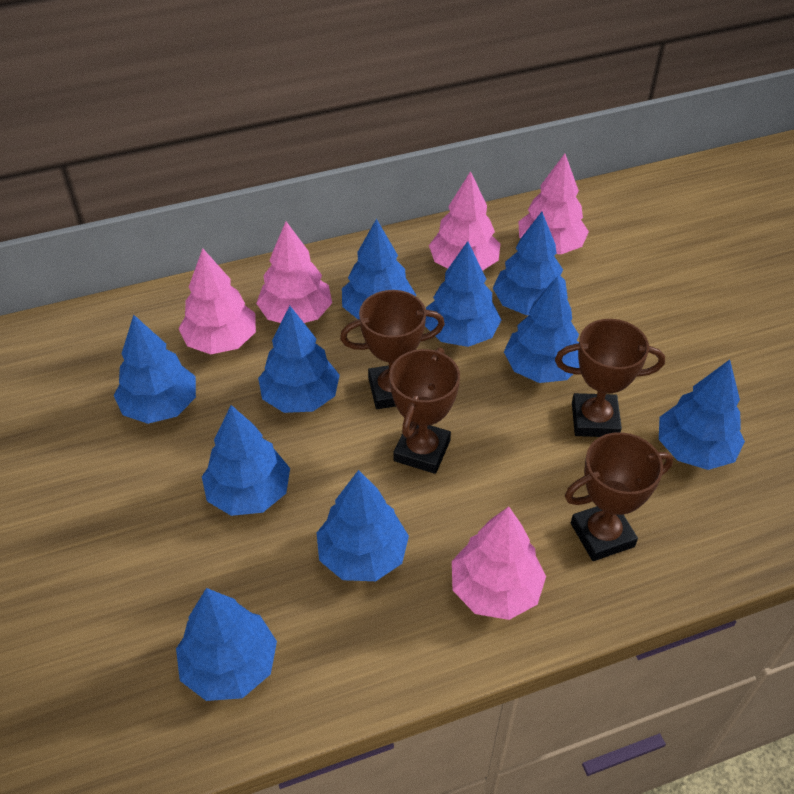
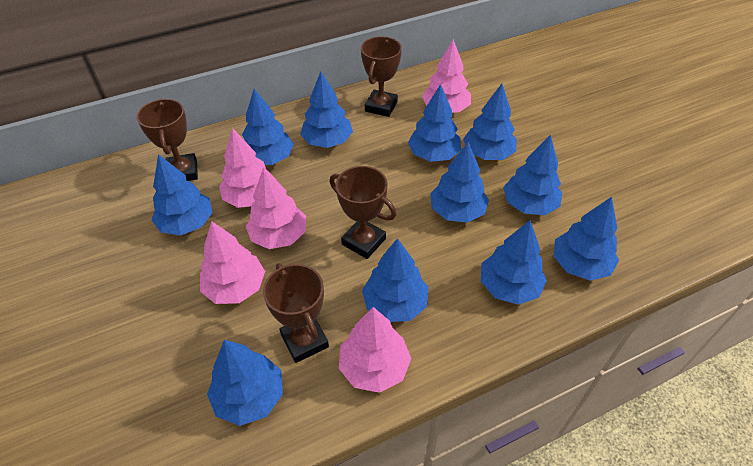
blue tree: 10 -> 11

